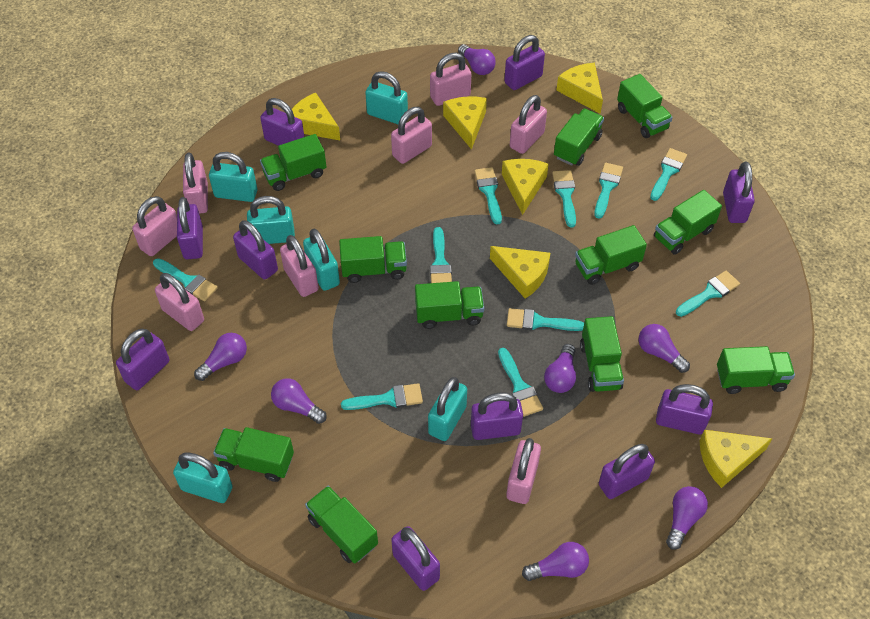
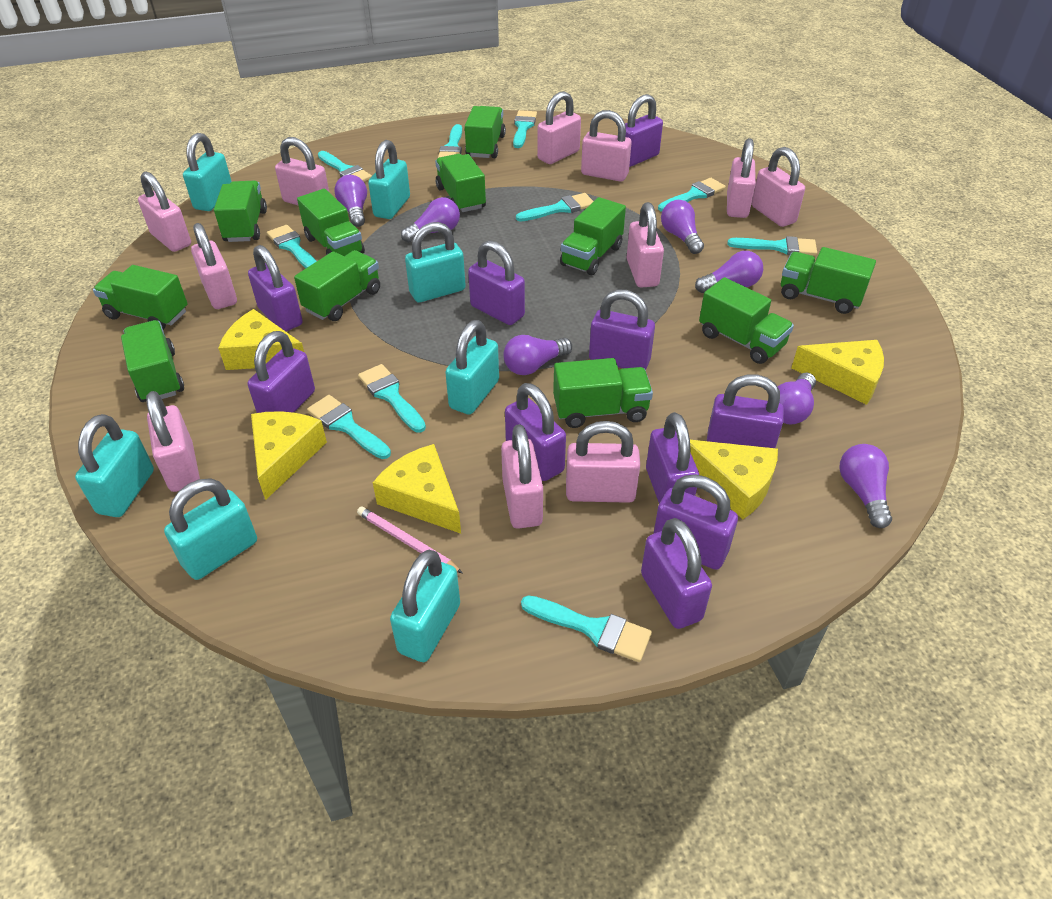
pink padlock: 8 -> 11
pink pencil: 0 -> 1
turquoise padlock: 6 -> 7
yellow cheese: 6 -> 5

